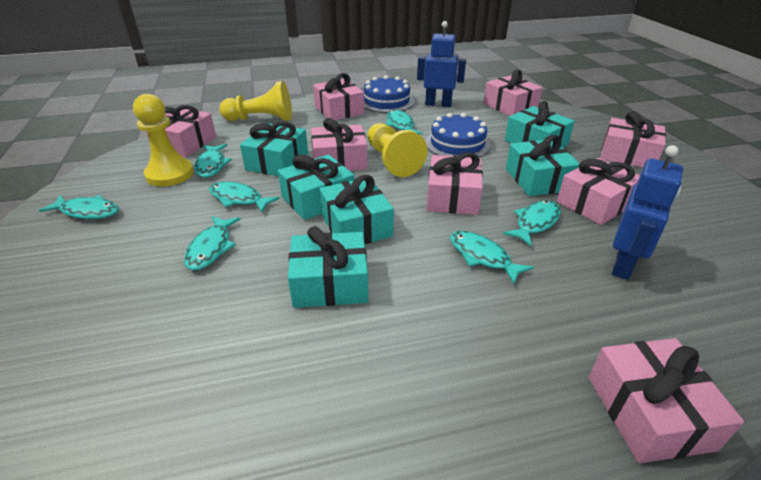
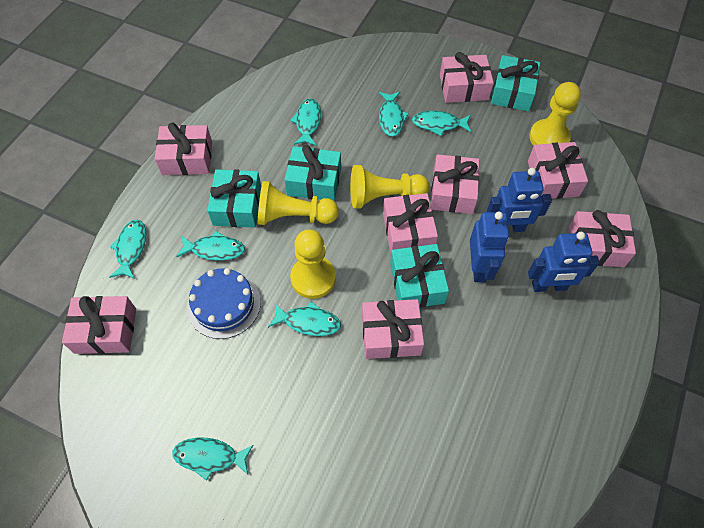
blue cake: 2 -> 1
blue robot: 2 -> 3
turquoise gift: 6 -> 4
yellow pawn: 3 -> 4

